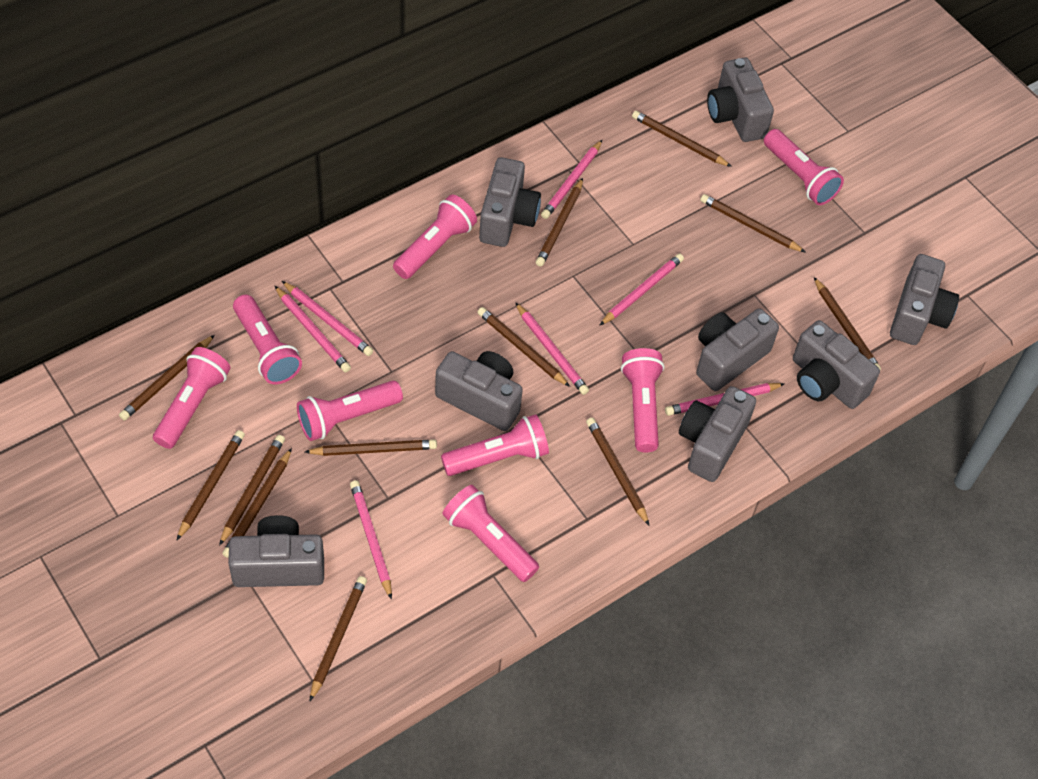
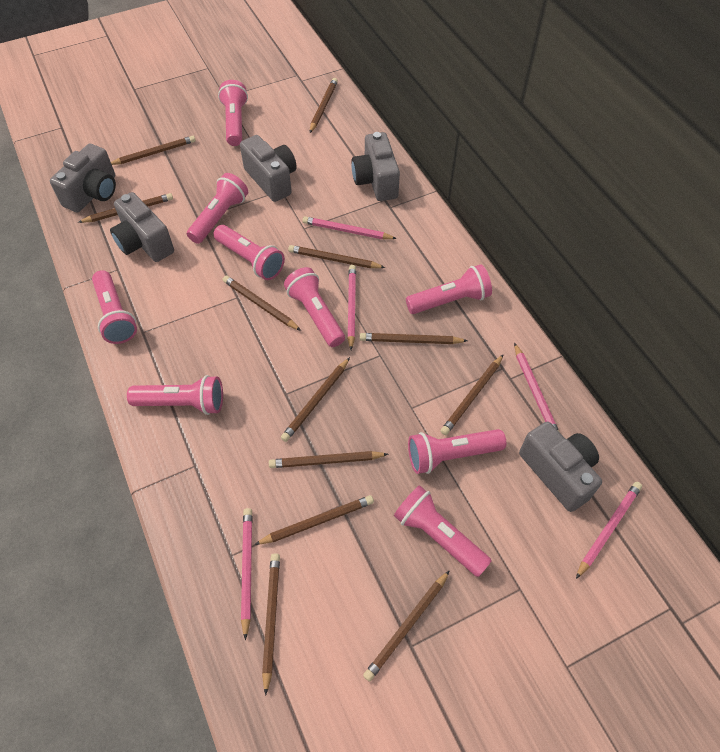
grey camera: 8 -> 5
pink flashlight: 8 -> 9
pink pencil: 7 -> 5

